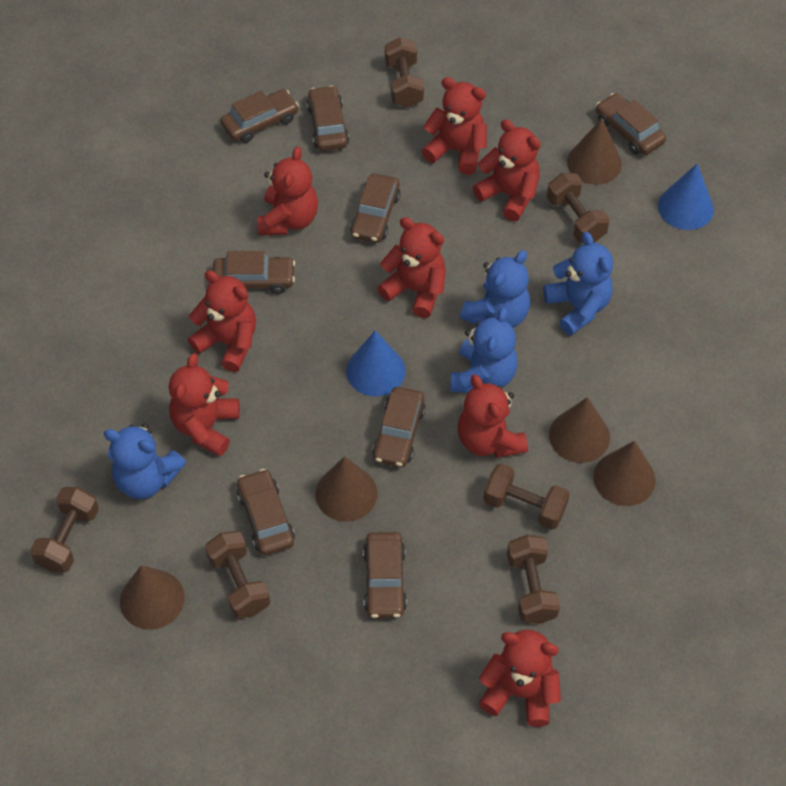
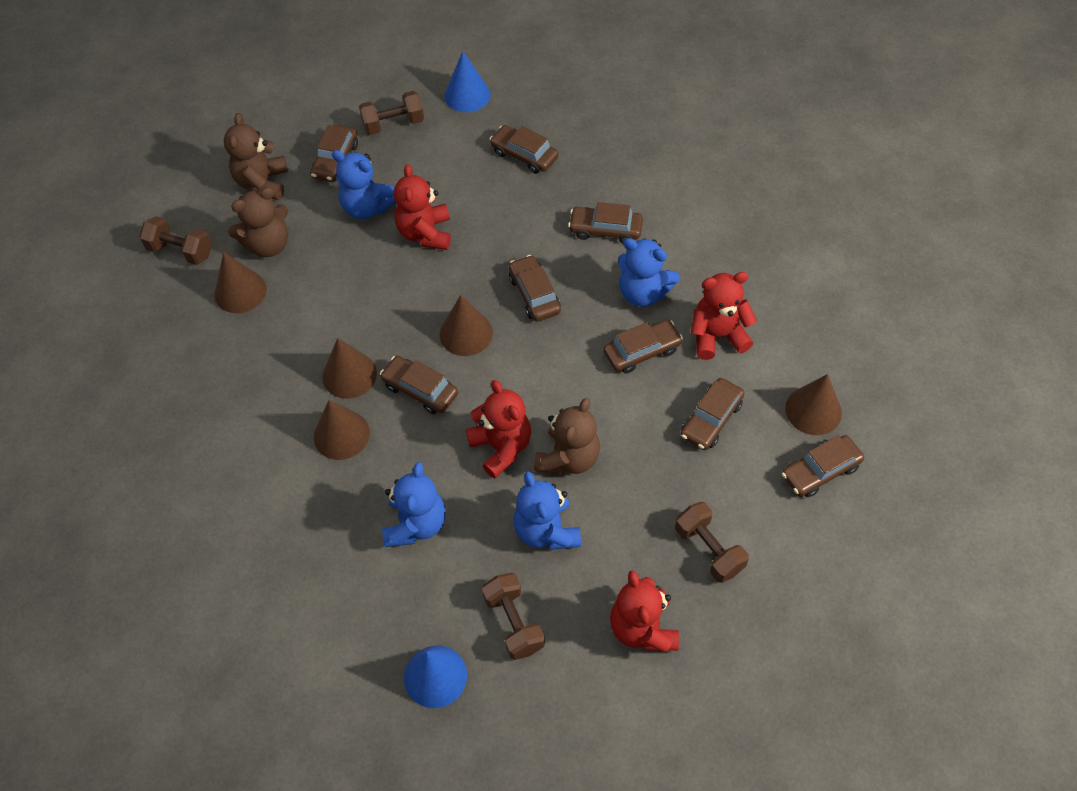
brown dumbbell: 6 -> 4
brown teddy bear: 0 -> 3
red teddy bear: 8 -> 4

